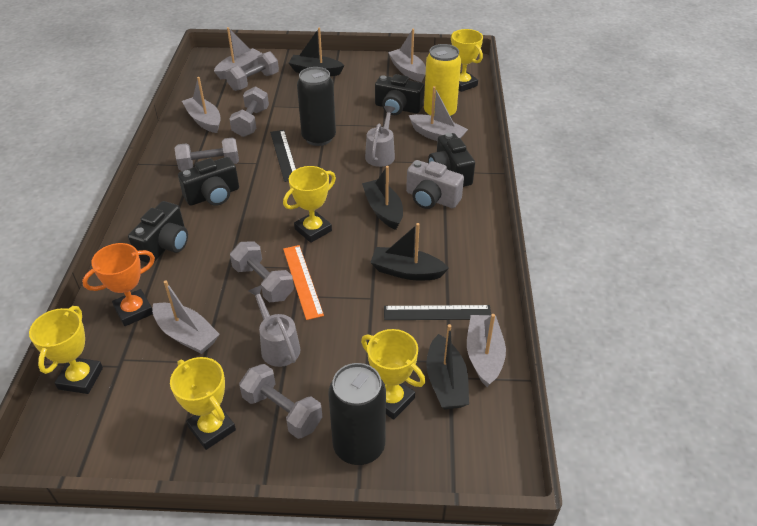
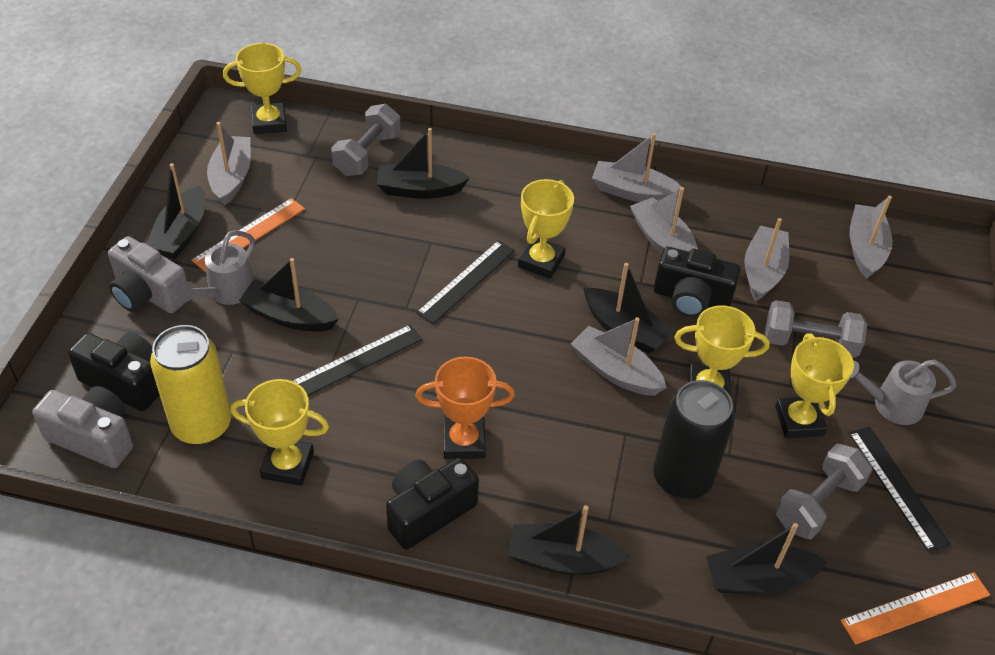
black boat: 4 -> 6
black camera: 4 -> 3
black can: 2 -> 1
black ruler: 2 -> 3
grey camera: 1 -> 2
grey dumbbell: 5 -> 3
orange ruler: 1 -> 2

